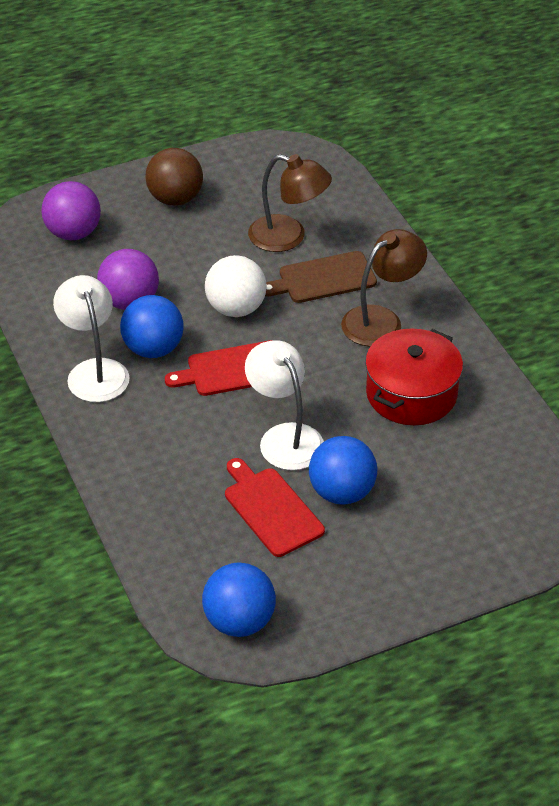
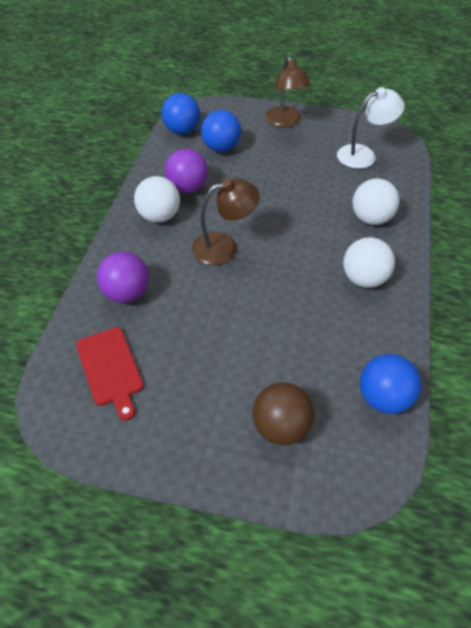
brown cutting board: 1 -> 0
red cutting board: 2 -> 1
red pot: 1 -> 0
white ball: 1 -> 3
white lamp: 2 -> 1

